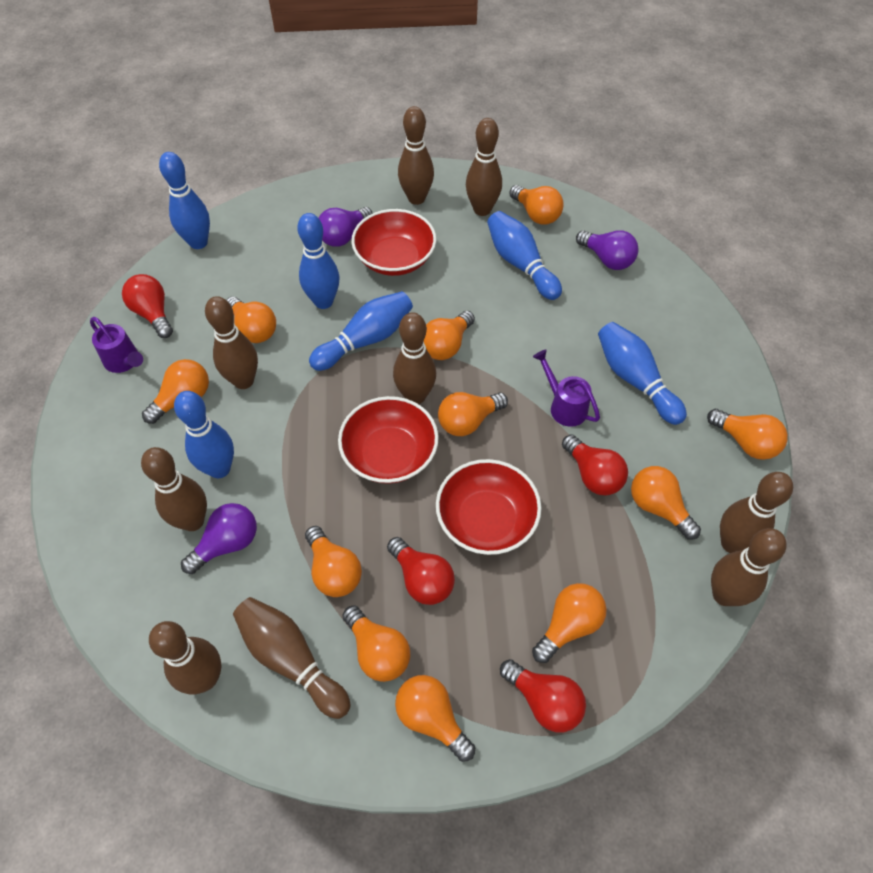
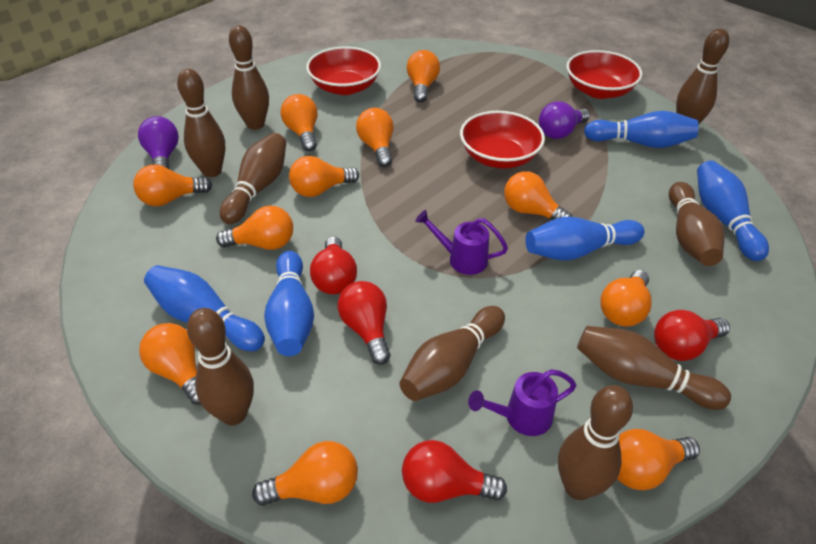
blue bowling pin: 6 -> 5
purple light bulb: 3 -> 2

